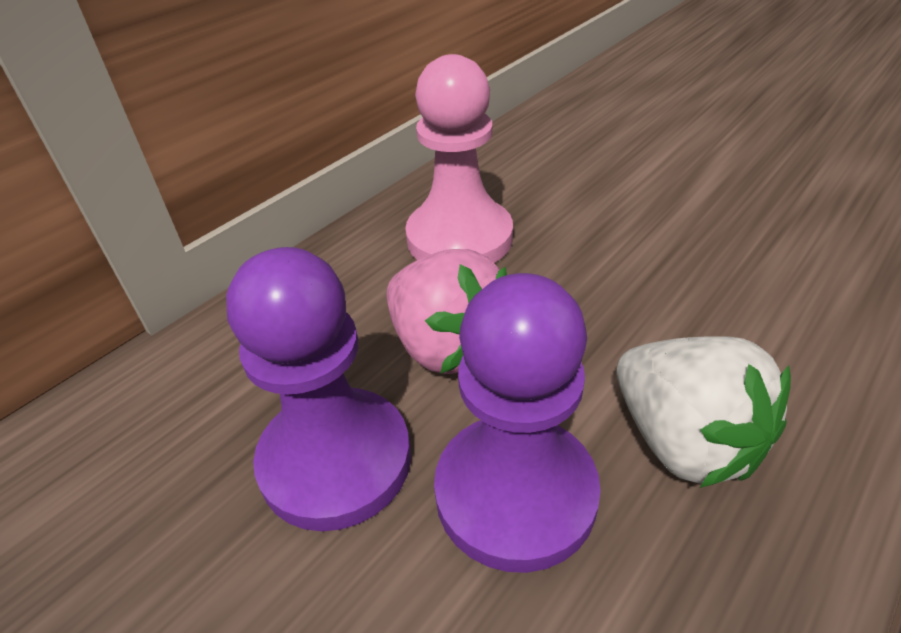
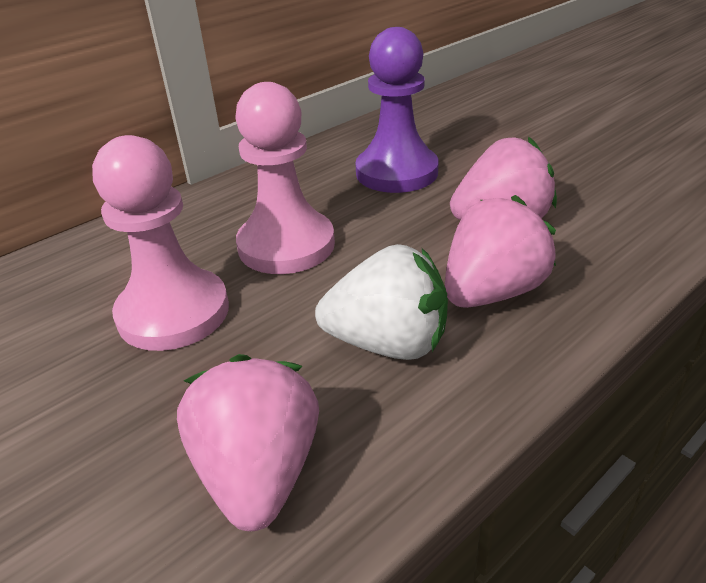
pink pawn: 1 -> 2
pink strawberry: 1 -> 3
purple pawn: 2 -> 1

